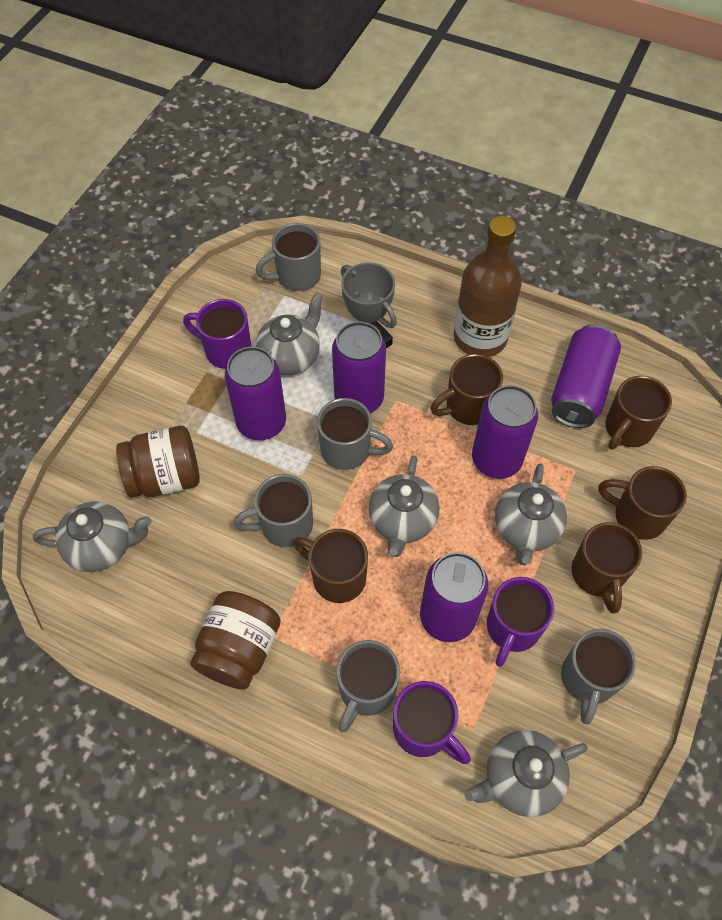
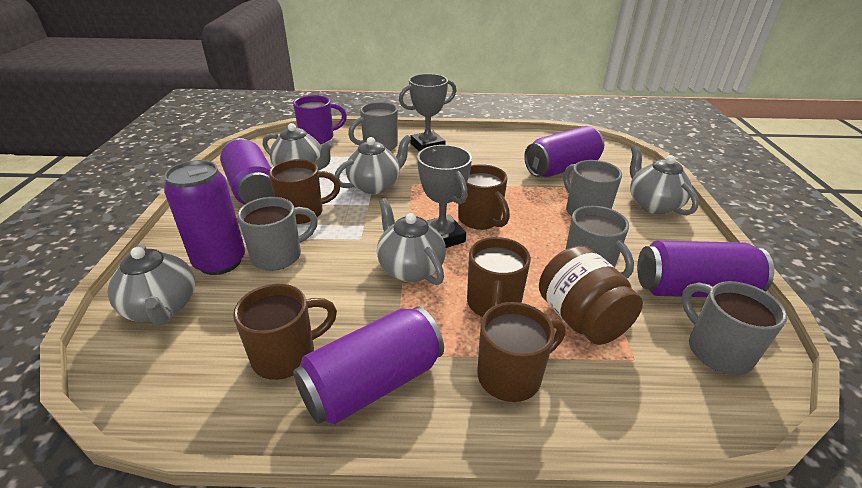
brown bottle: 1 -> 0
brown jar: 2 -> 1
grey trophy: 1 -> 2
purple mug: 3 -> 1

